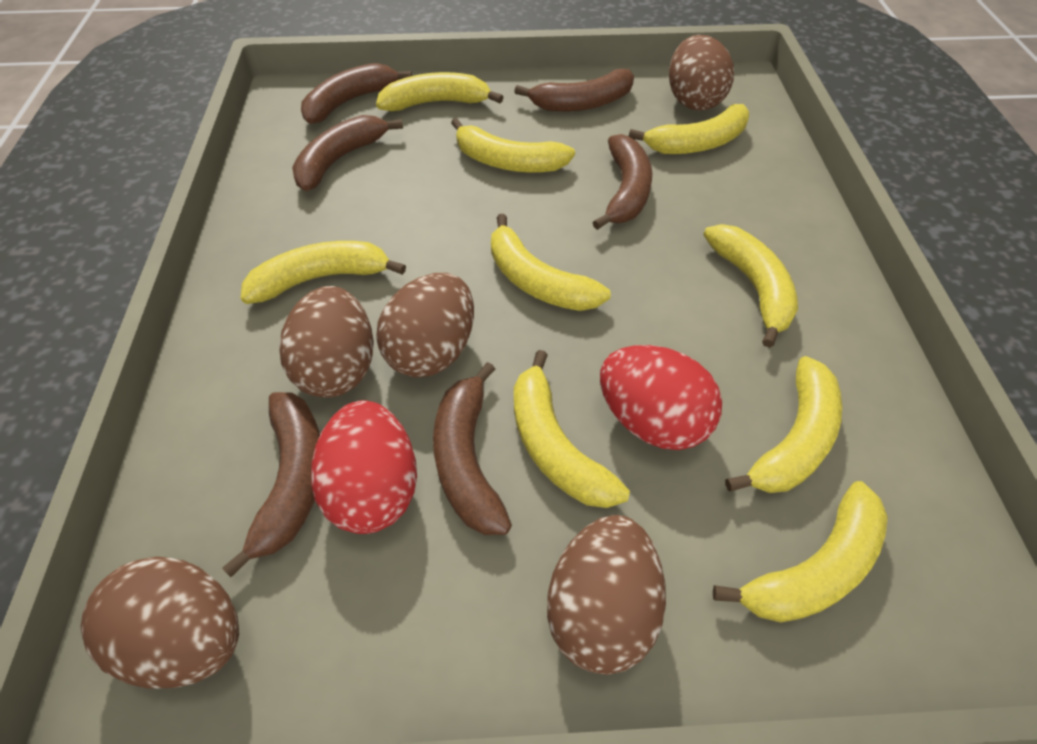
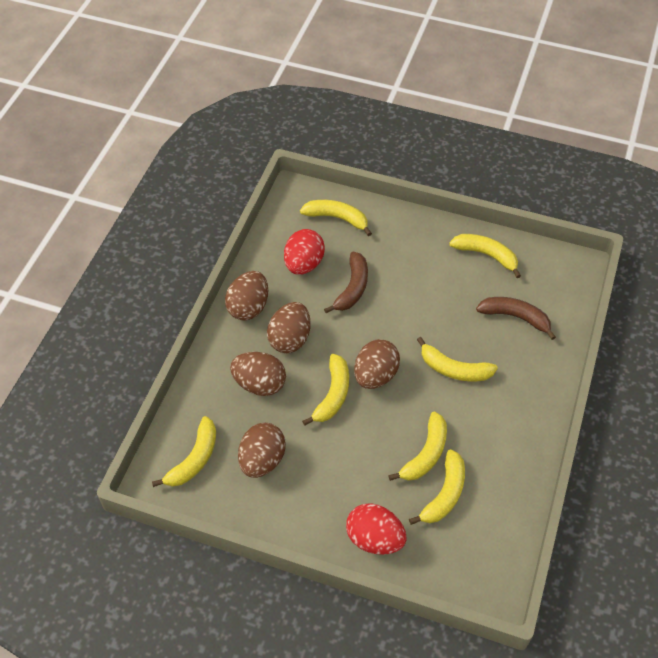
brown banana: 6 -> 2
yellow banana: 9 -> 7

